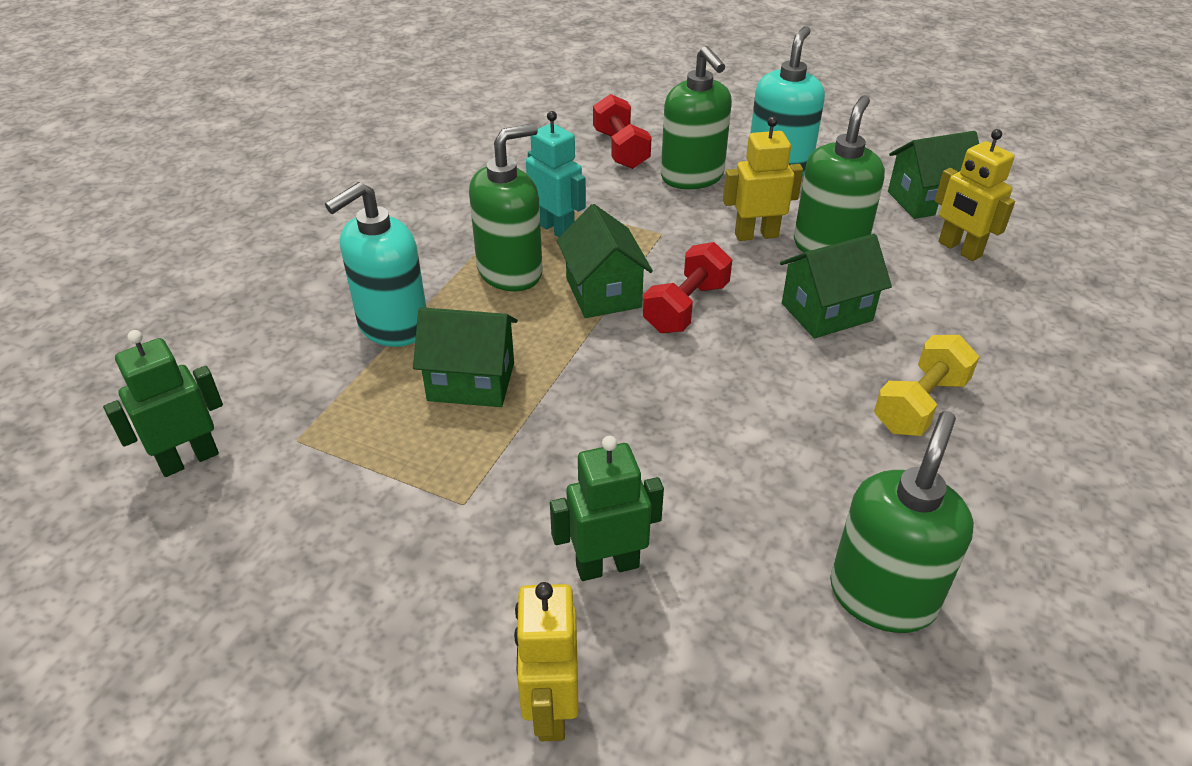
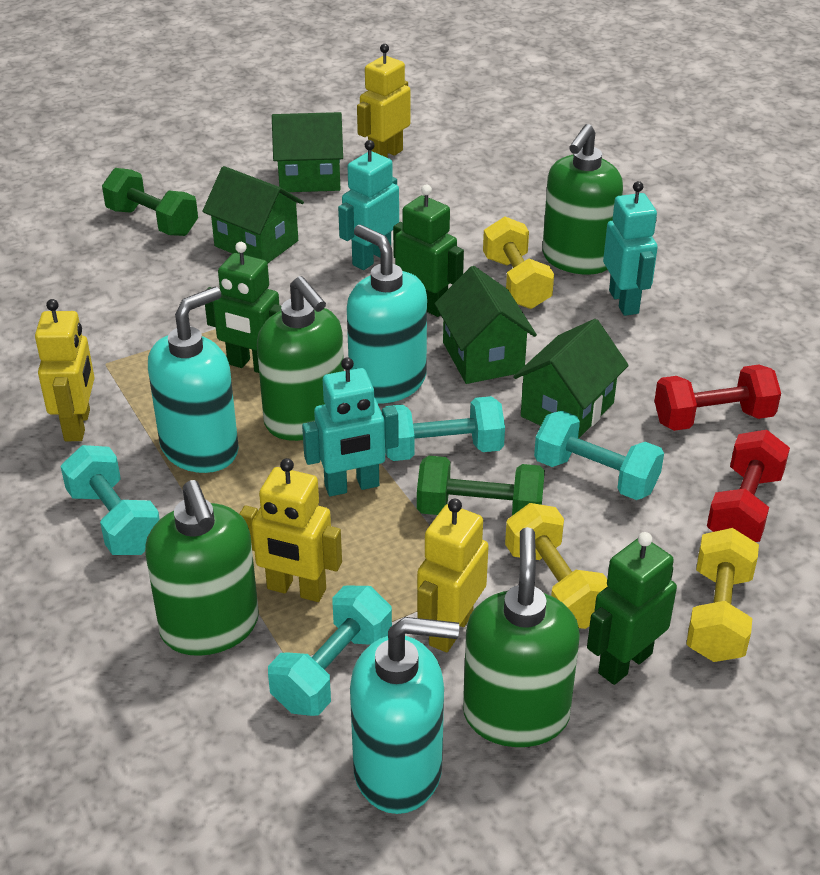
green dumbbell: 0 -> 2
green robot: 2 -> 3
turquoise dumbbell: 0 -> 4
turquoise robot: 1 -> 3
turquoise soap dispenser: 2 -> 3
yellow dumbbell: 1 -> 3
yellow robot: 3 -> 4

